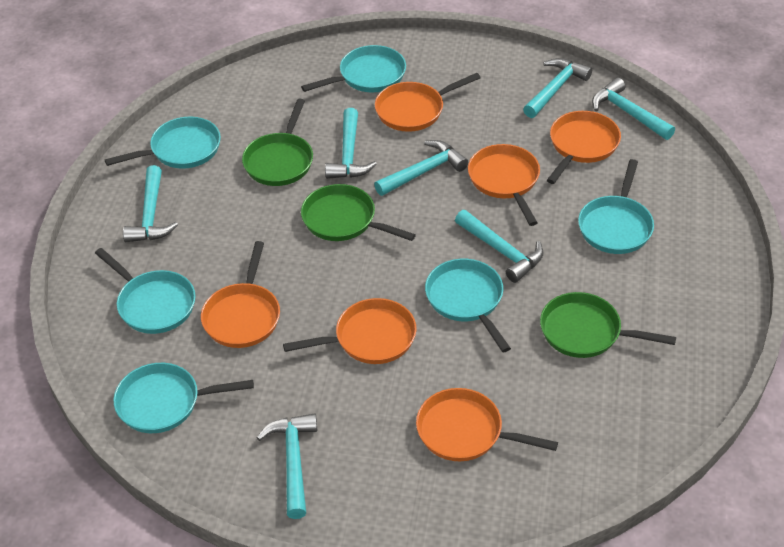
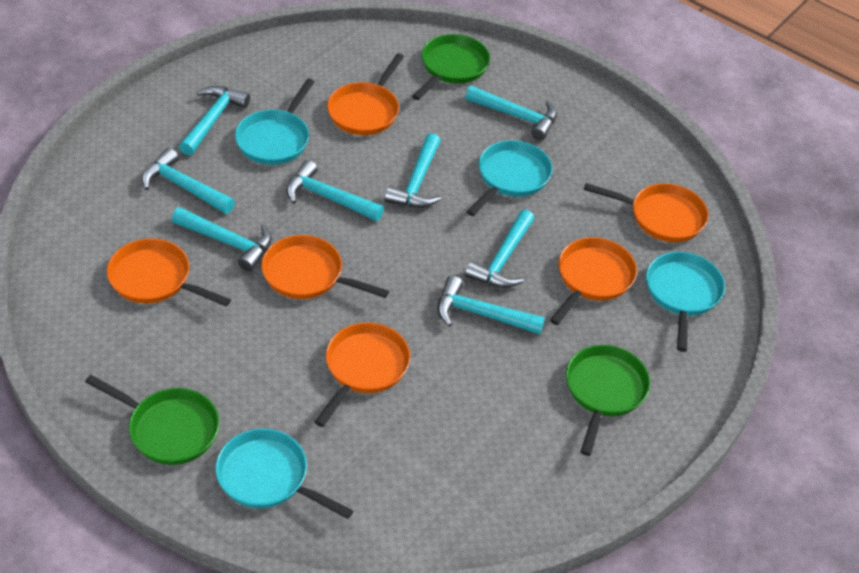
turquoise hammer: 7 -> 8
turquoise pan: 6 -> 4

